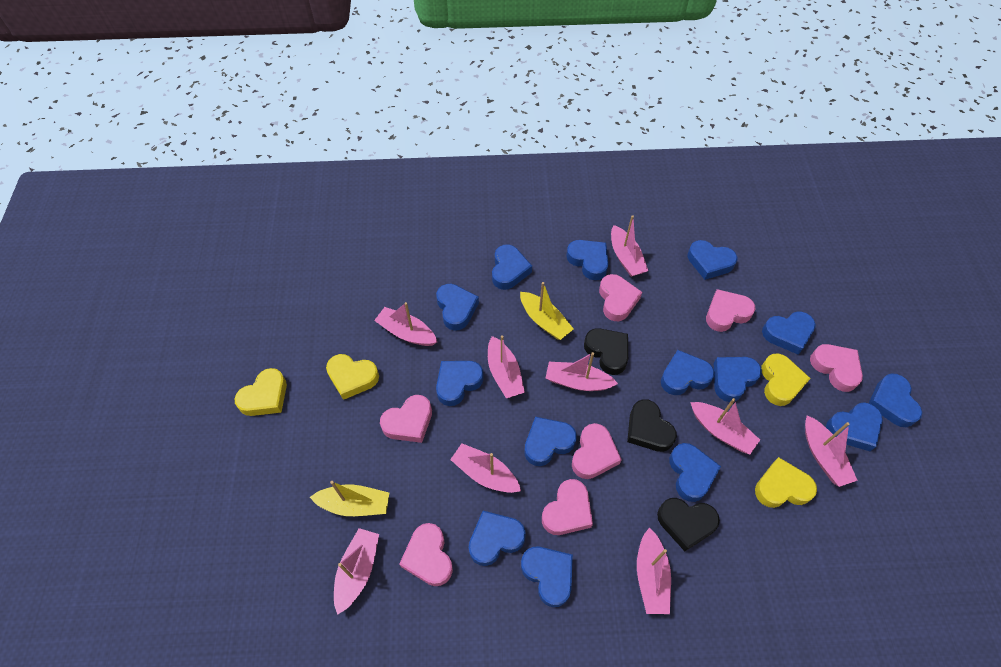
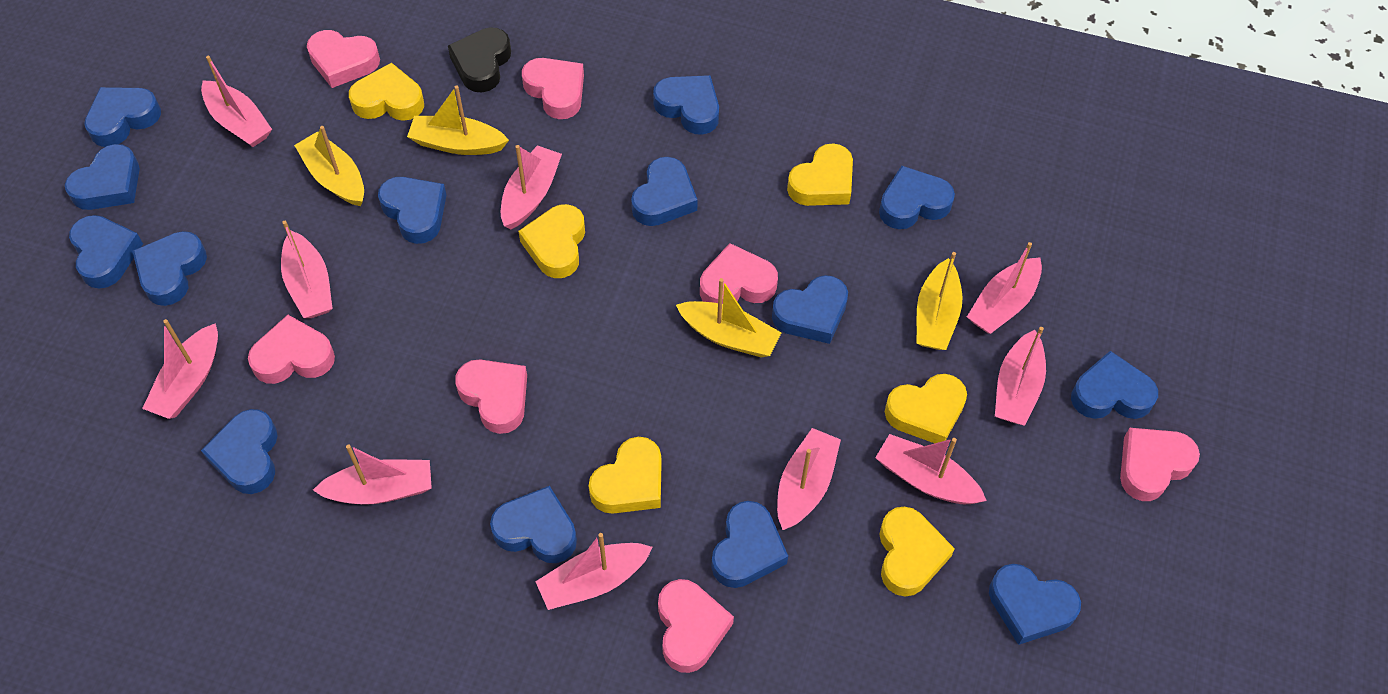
black heart: 3 -> 1
pink boat: 9 -> 10
yellow boat: 2 -> 4
yellow heart: 4 -> 6

